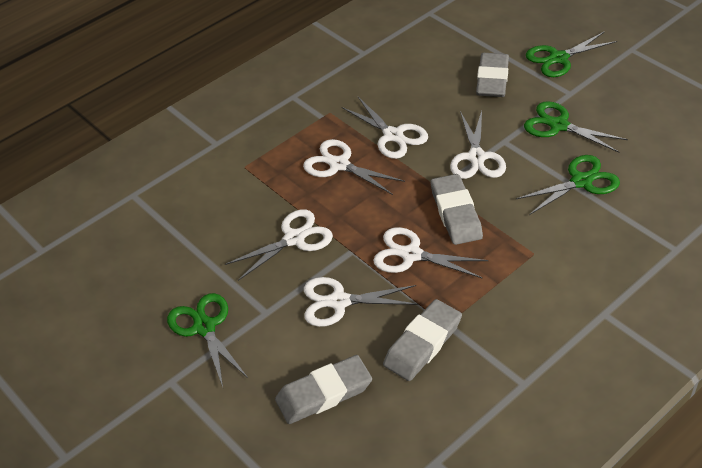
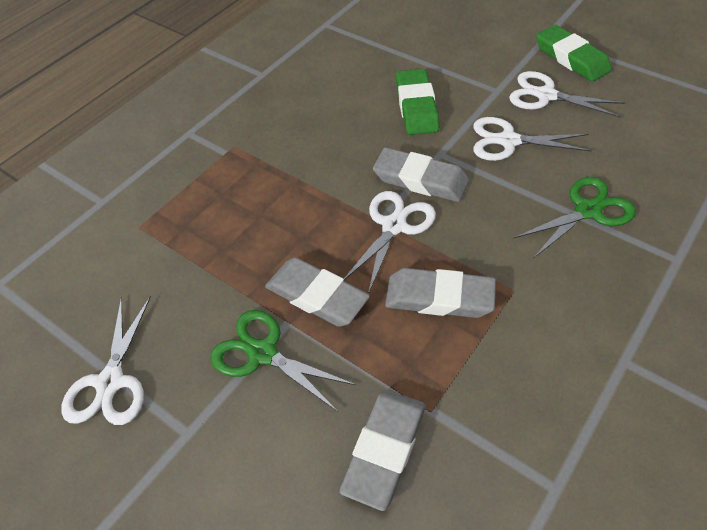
green eraser: 0 -> 2
green scissors: 4 -> 2
white scissors: 6 -> 4

